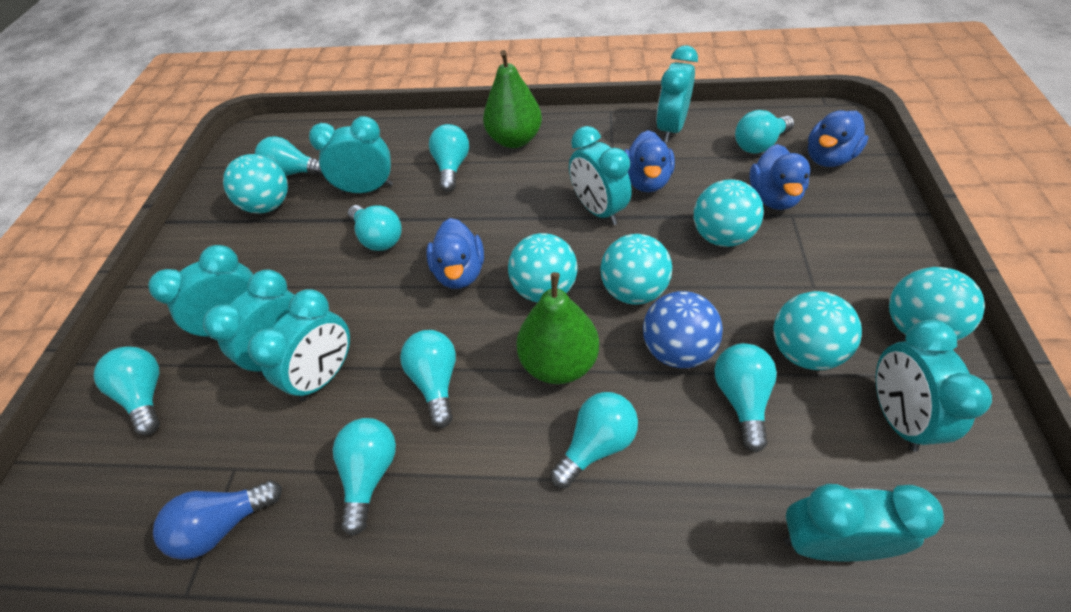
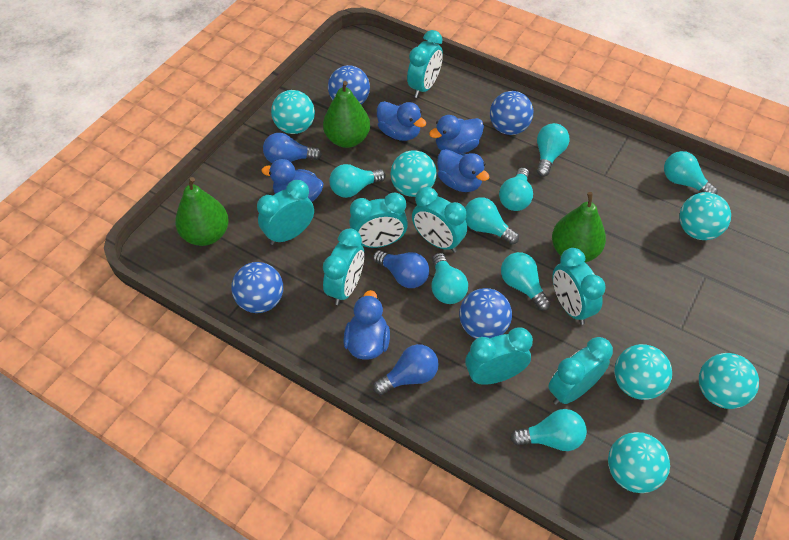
blue ball: 1 -> 4
blue duck: 4 -> 5
blue light bulb: 1 -> 3
green pear: 2 -> 3
turquoise light bulb: 9 -> 8

